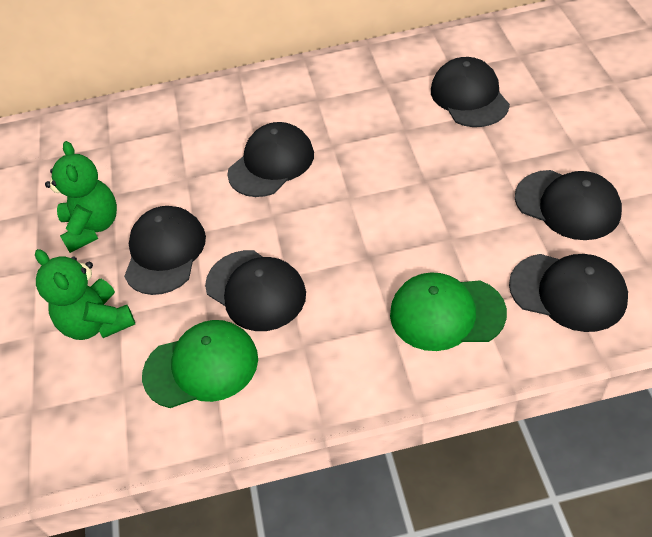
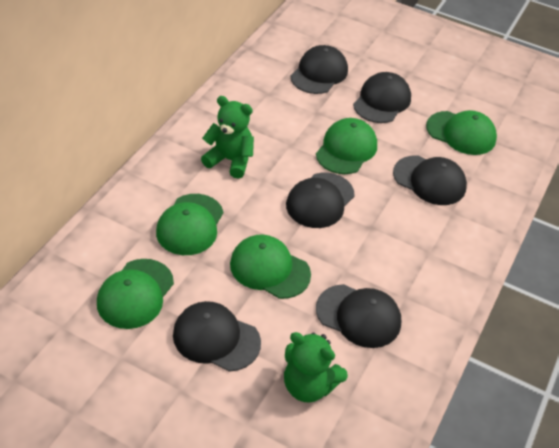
green cap: 2 -> 5

